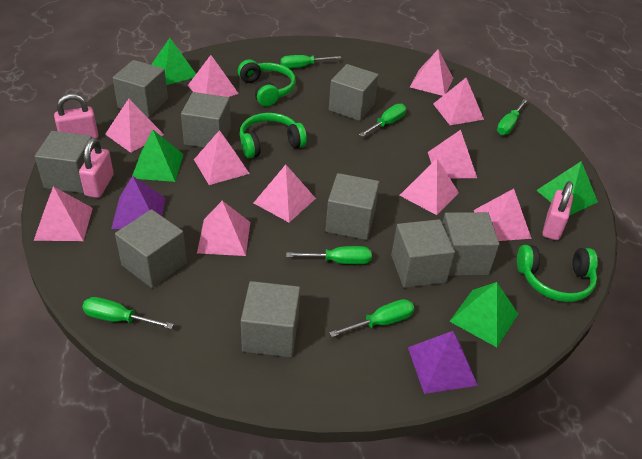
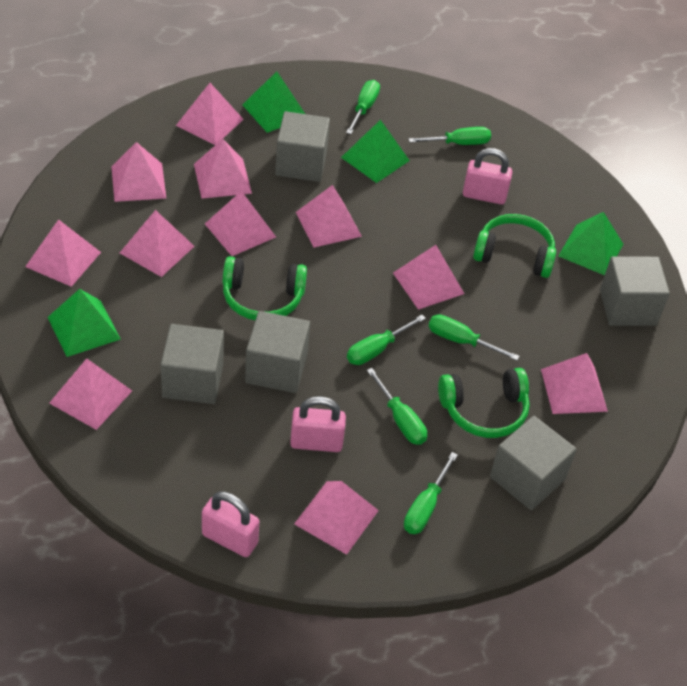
grey cube: 9 -> 5
purple pyramid: 2 -> 0

